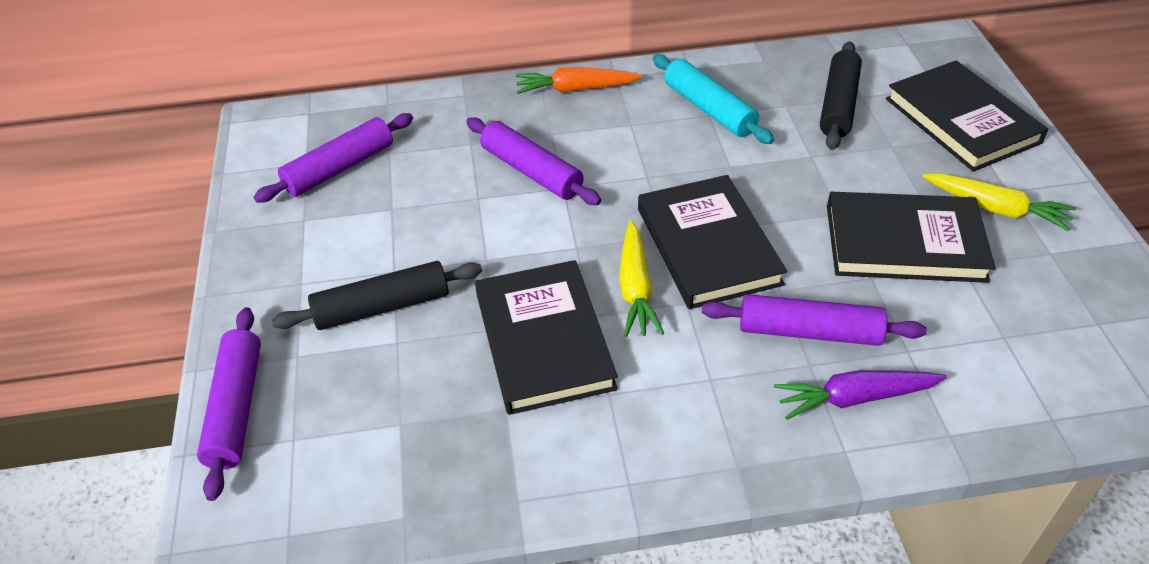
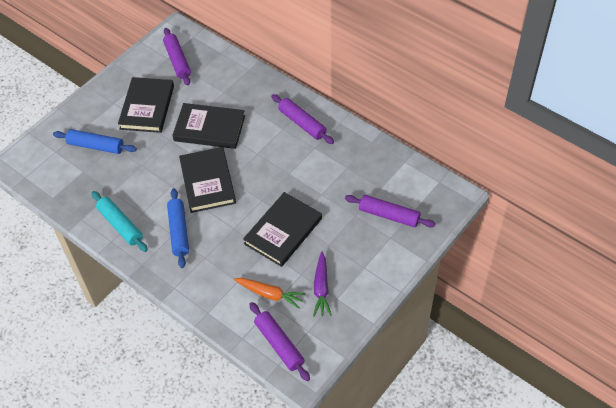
black rolling pin: 2 -> 0
blue rolling pin: 0 -> 2
yellow carrot: 2 -> 0

